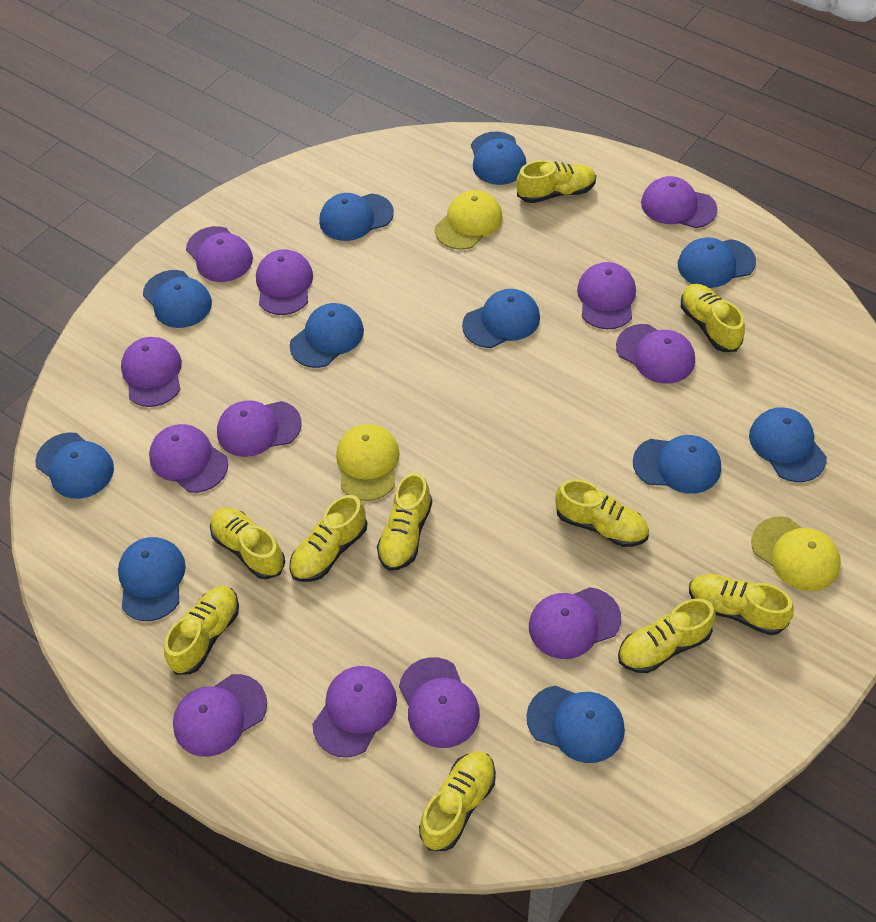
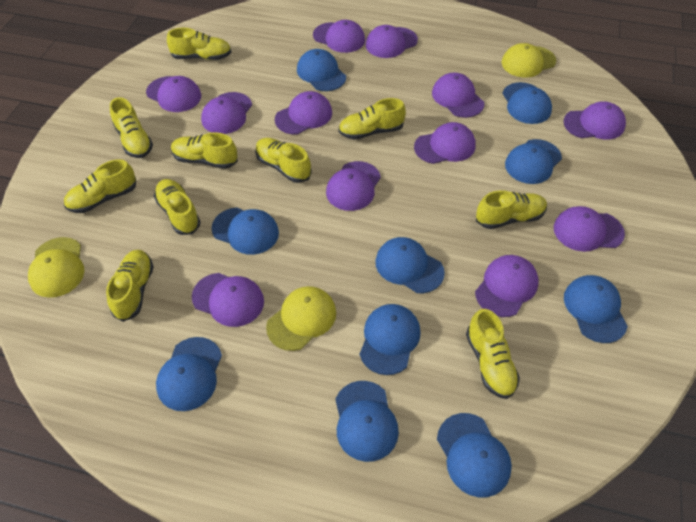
blue cap: 11 -> 10

